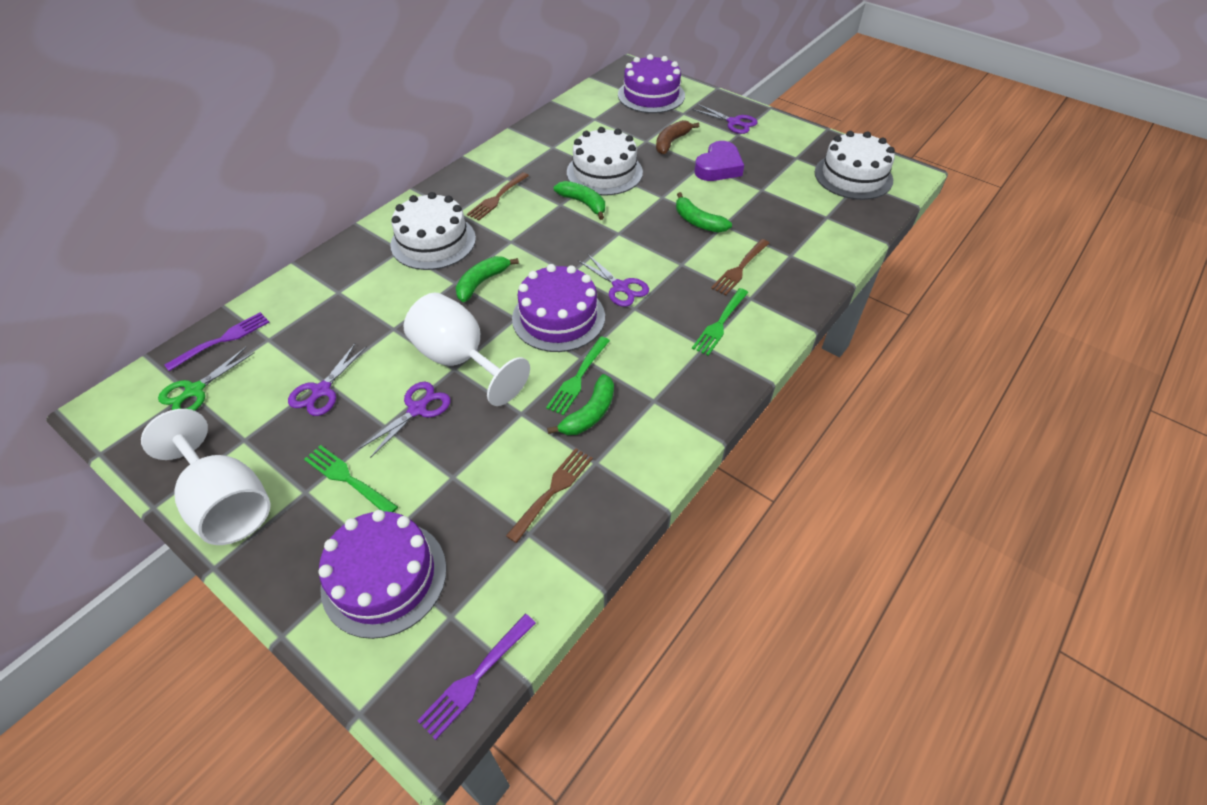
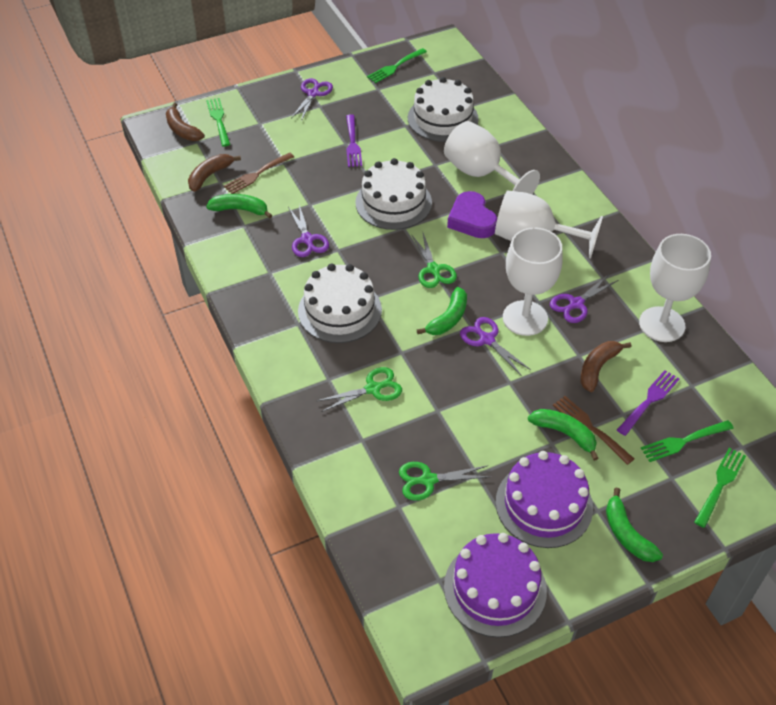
brown banana: 1 -> 3
brown fork: 3 -> 2
green fork: 3 -> 4
green scissors: 1 -> 3
purple cake: 3 -> 2
white goblet: 2 -> 4

